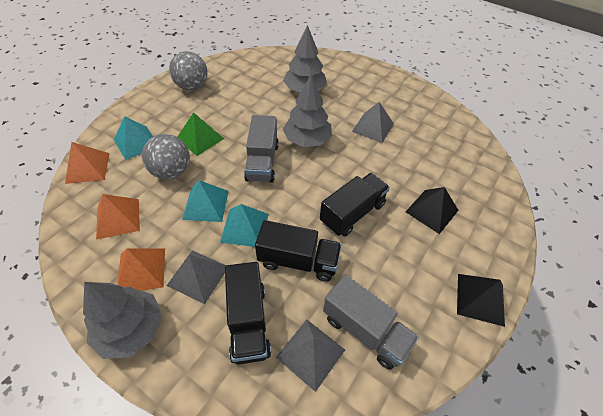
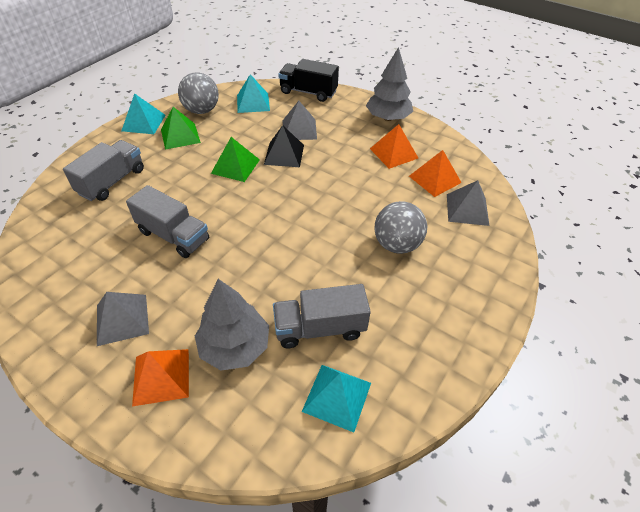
black pyramid: 2 -> 1
black truck: 3 -> 1
green pyramid: 1 -> 2
grey tree: 3 -> 2
grey truck: 2 -> 3

